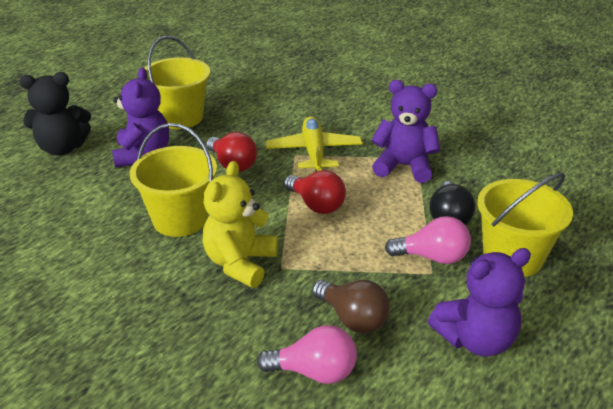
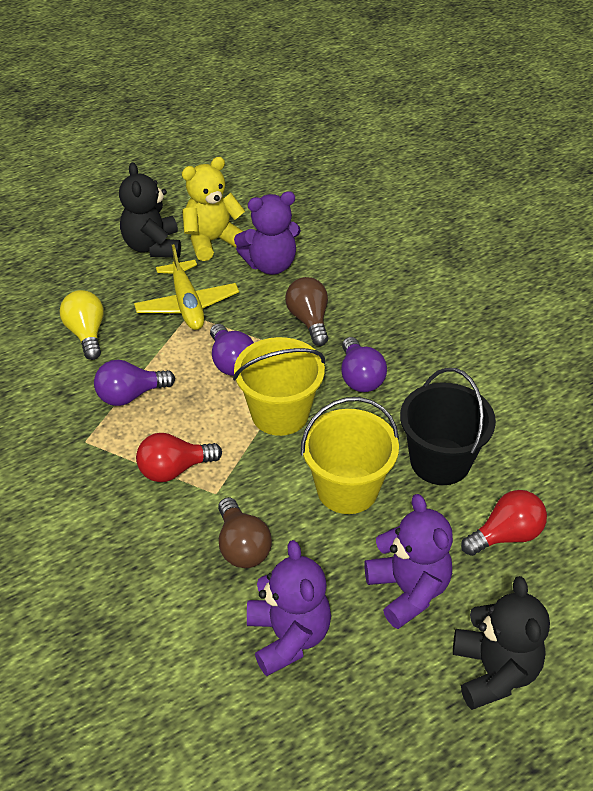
black bucket: 0 -> 1
black light bulb: 1 -> 0
black teddy bear: 1 -> 2
brown light bulb: 1 -> 2
pink light bulb: 2 -> 0
purple light bulb: 0 -> 3
yellow bucket: 3 -> 2
yellow light bulb: 0 -> 1

